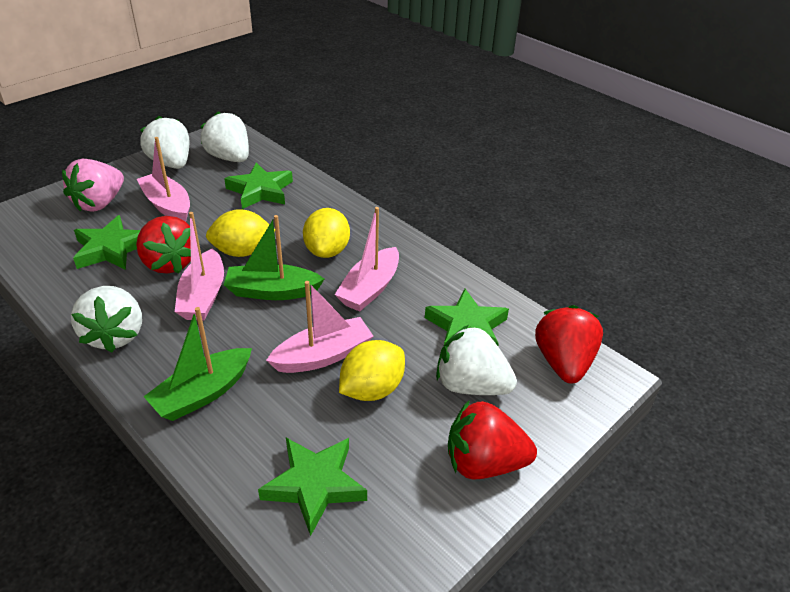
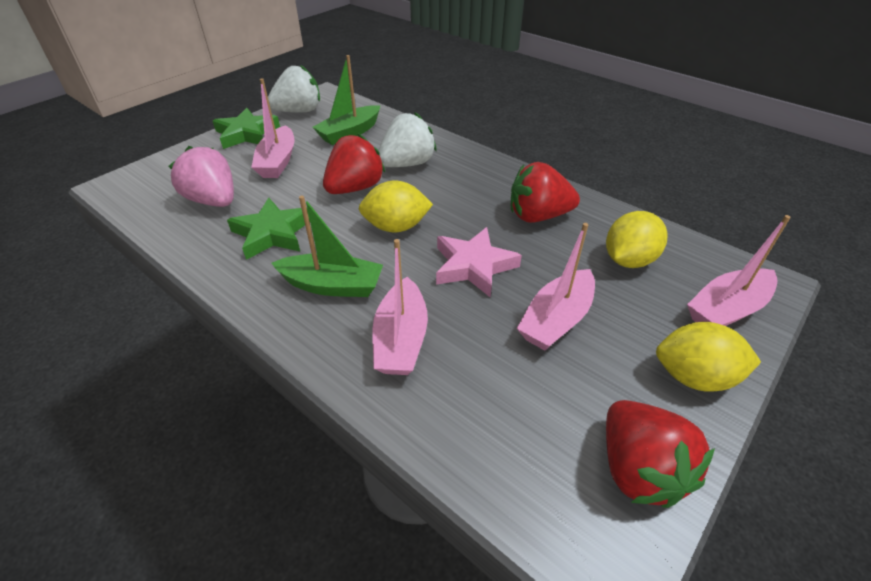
green star: 4 -> 2
pink star: 0 -> 1
white strawberry: 4 -> 2

